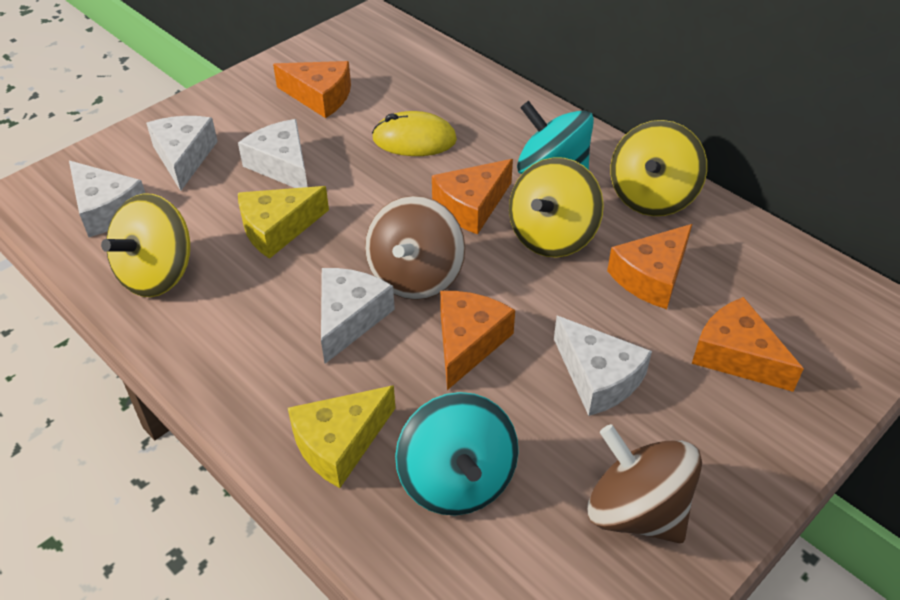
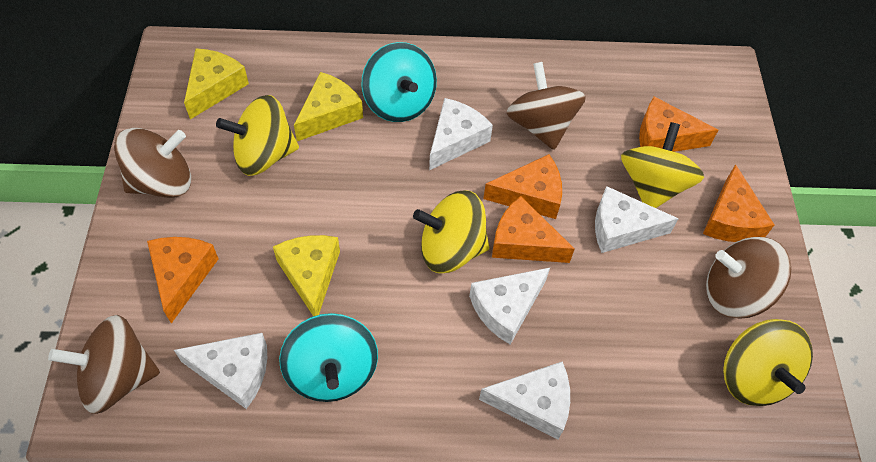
brown spinning top: 2 -> 4
yellow cheese: 2 -> 3
yellow mouse: 1 -> 0
yellow spinning top: 3 -> 4

